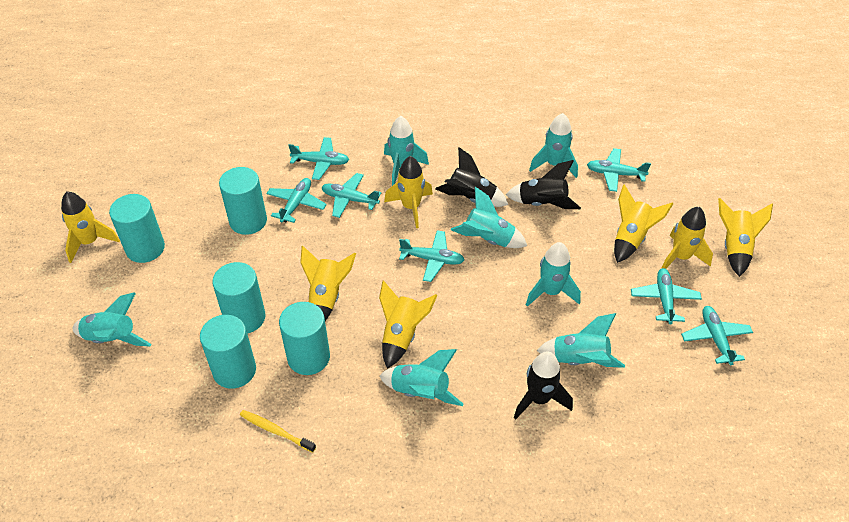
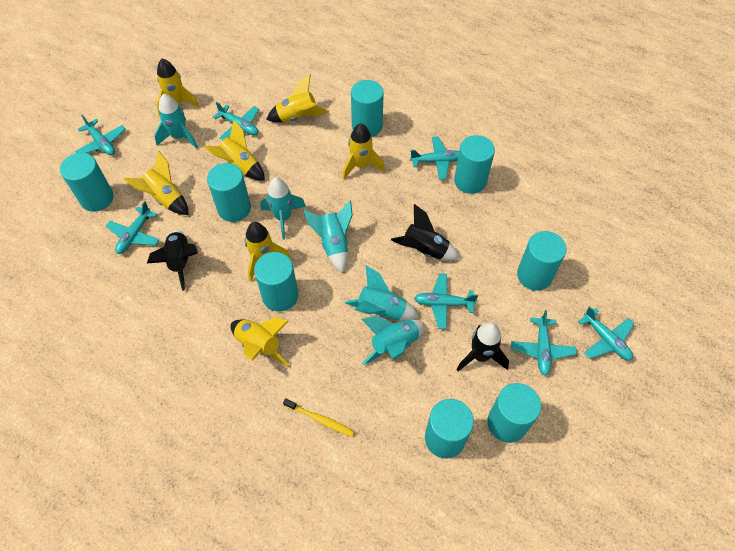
turquoise cylinder: 5 -> 8
turquoise rocket: 7 -> 5

